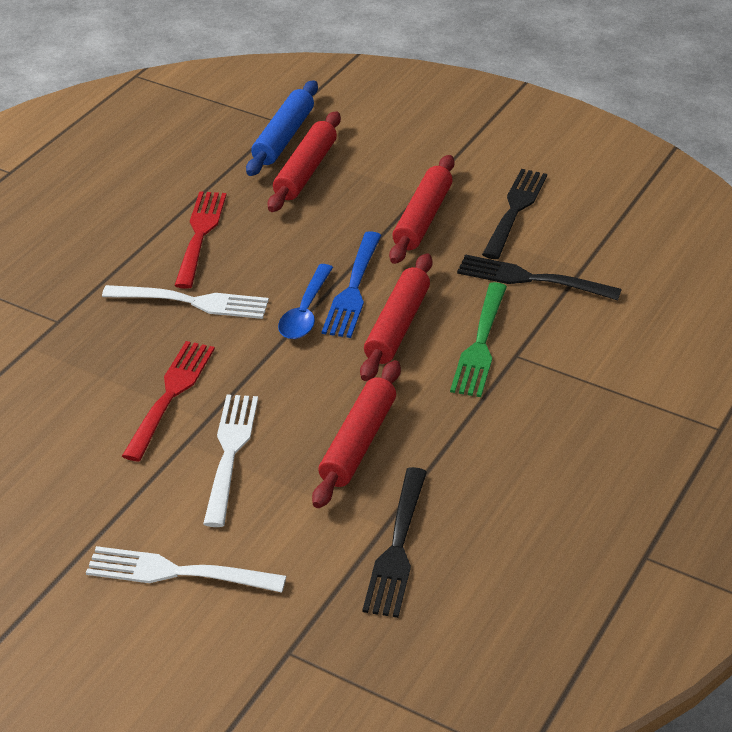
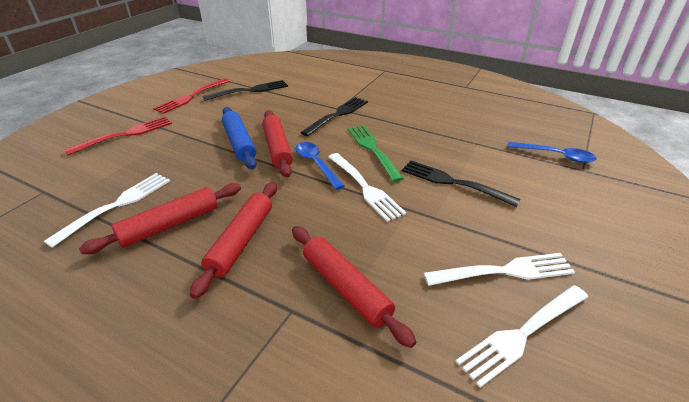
blue fork: 1 -> 0
blue spoon: 1 -> 2
white fork: 3 -> 4

